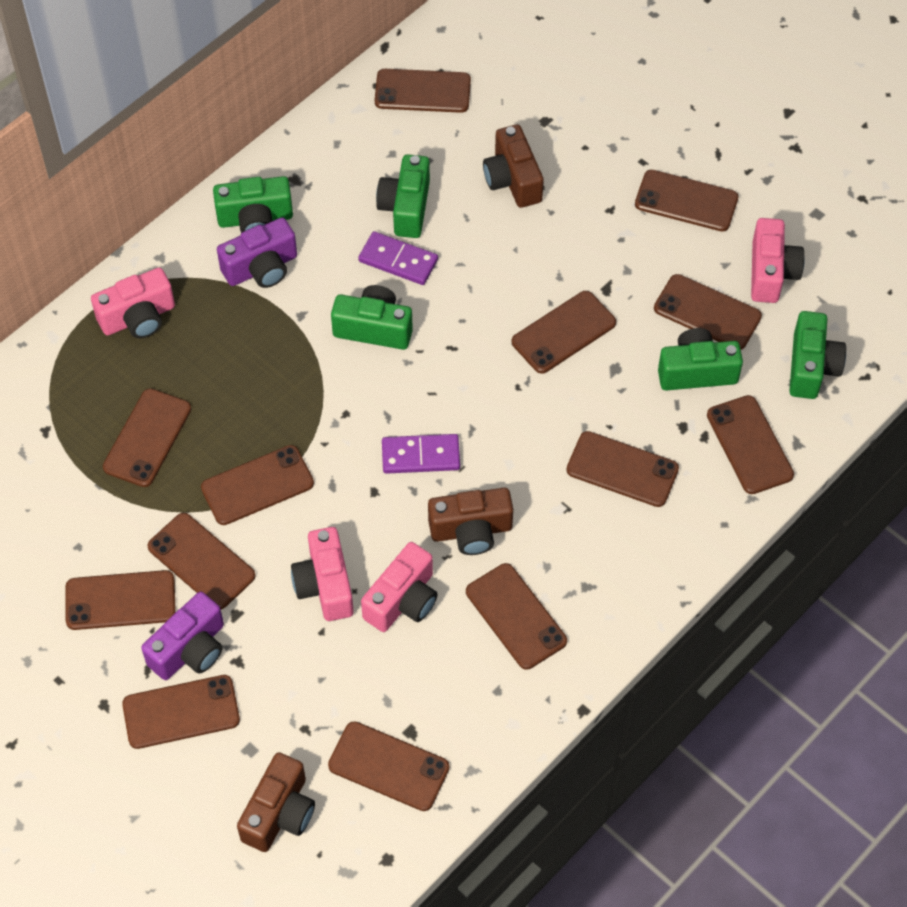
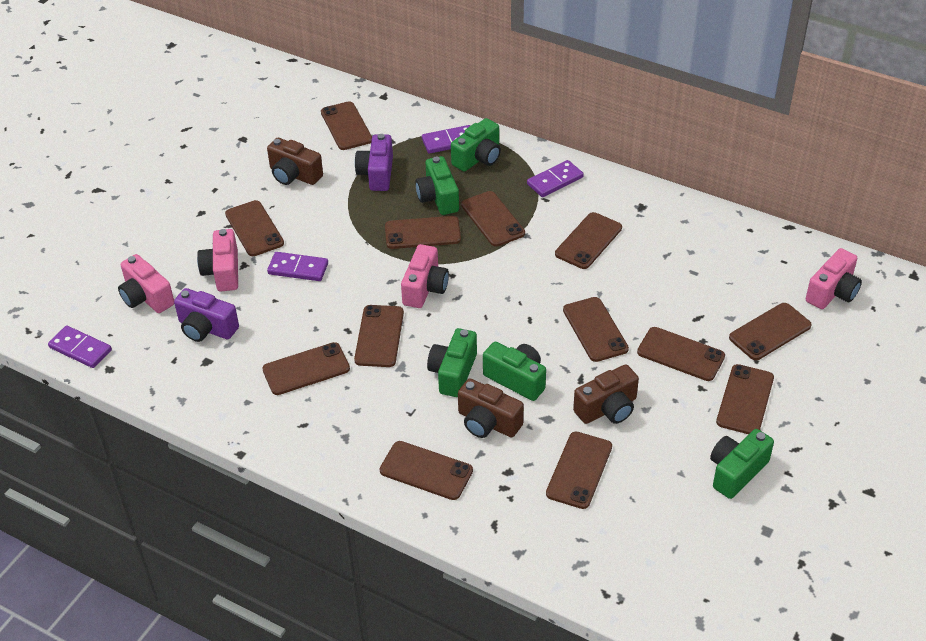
purple domino: 2 -> 4

